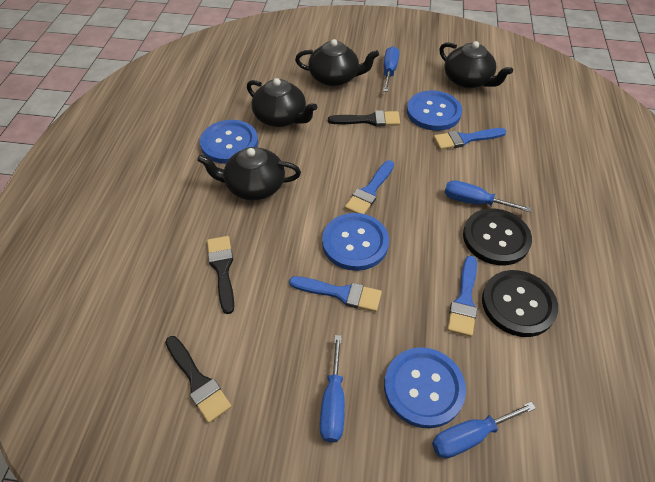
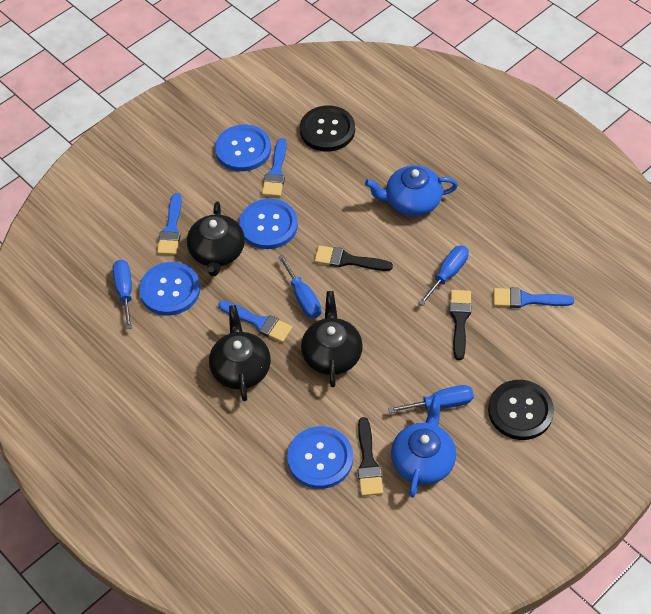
black teapot: 4 -> 3
blue teapot: 0 -> 2

